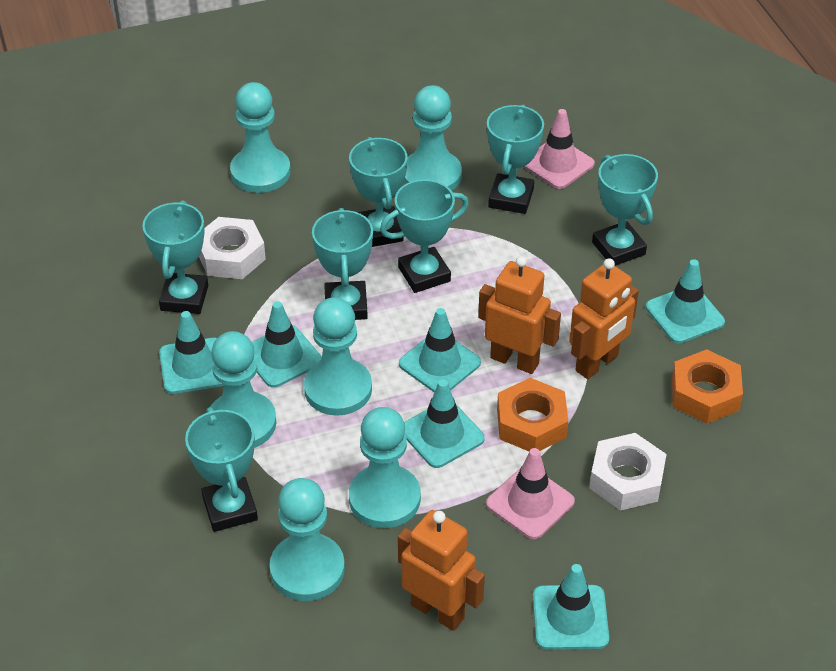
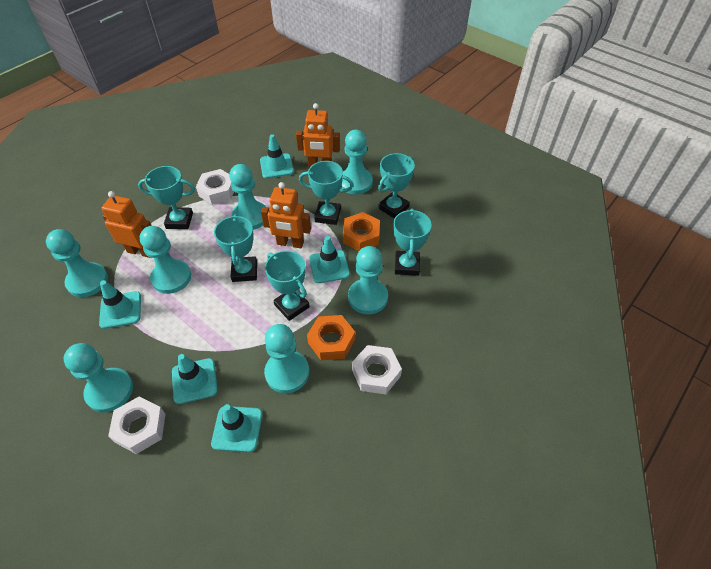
pink traffic cone: 2 -> 0
turquoise pawn: 6 -> 7
turquoise traffic cone: 6 -> 5
turquoise trophy: 7 -> 6
white nut: 2 -> 3

